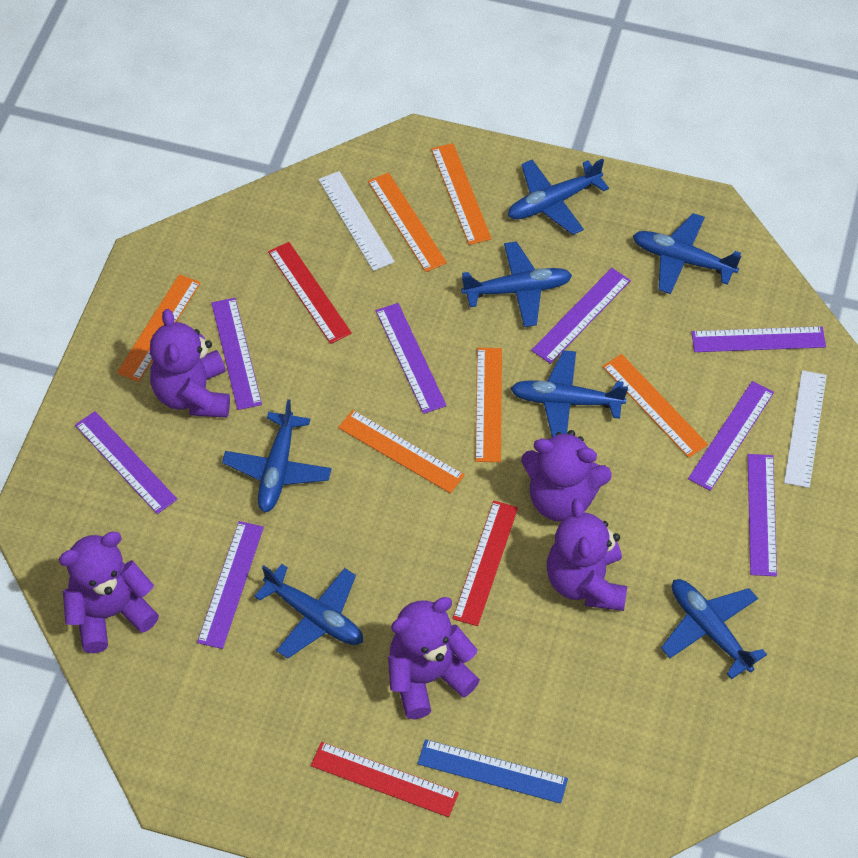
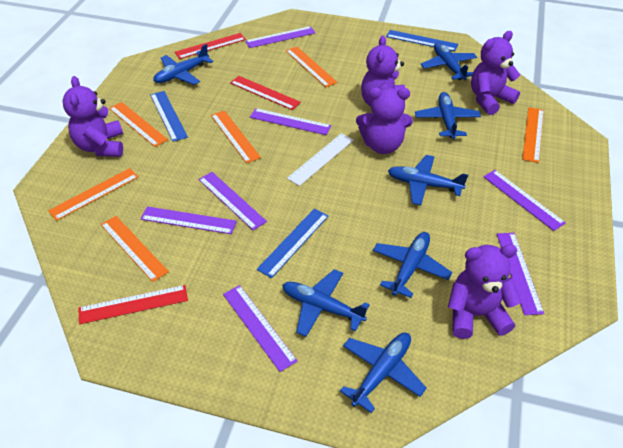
blue ruler: 1 -> 3
purple ruler: 8 -> 7
white ruler: 2 -> 1

